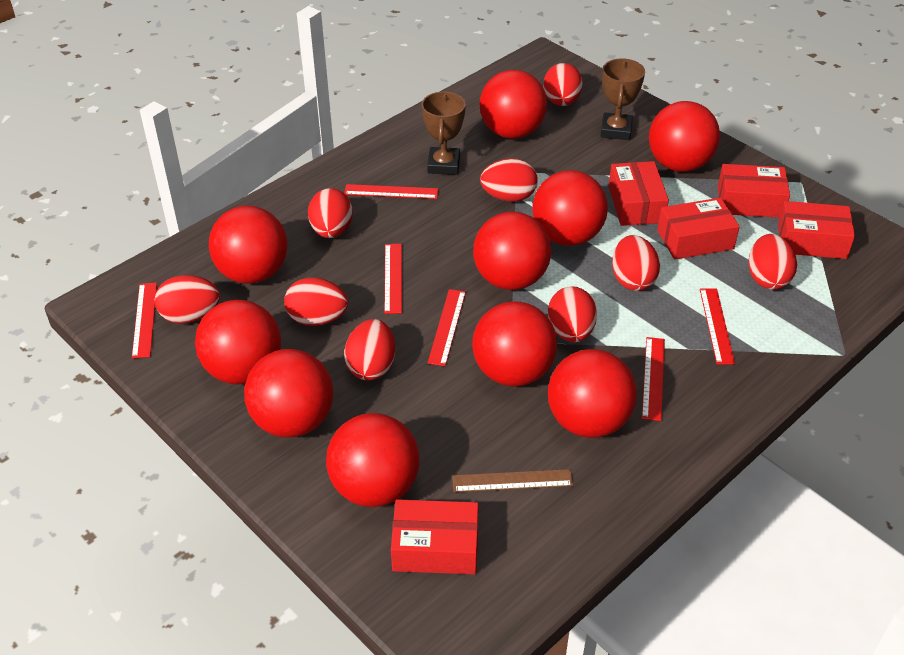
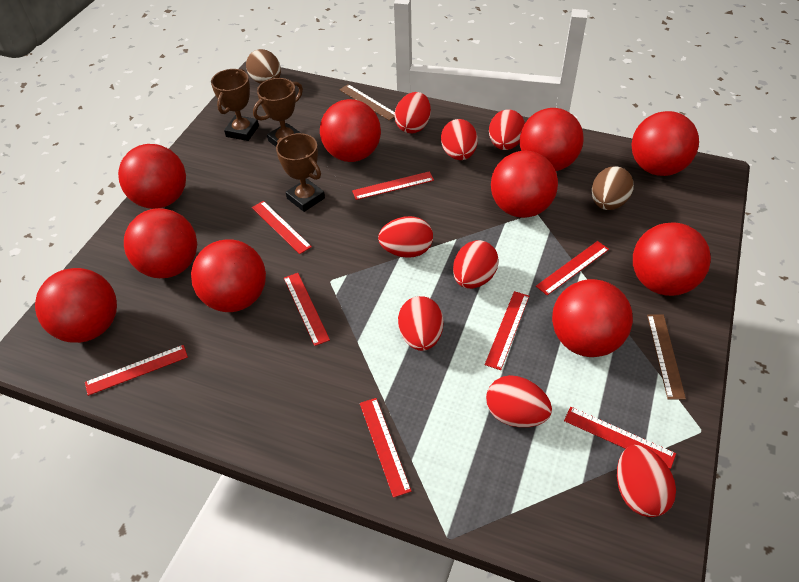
brown egg: 0 -> 2
brown ruler: 1 -> 2
brown trophy: 2 -> 3
red box: 5 -> 0
red egg: 9 -> 8
red ruler: 6 -> 8

